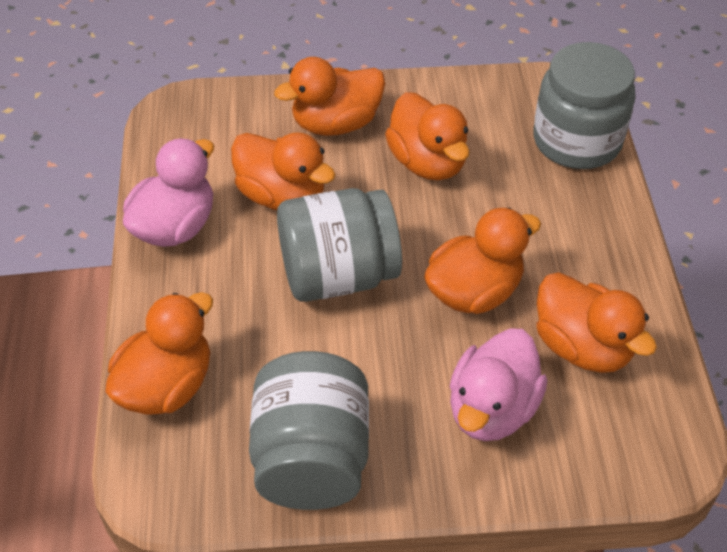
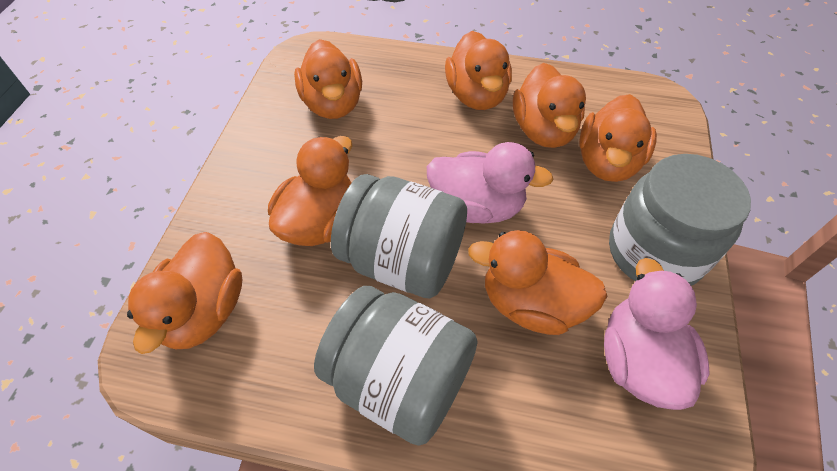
orange duck: 6 -> 7

